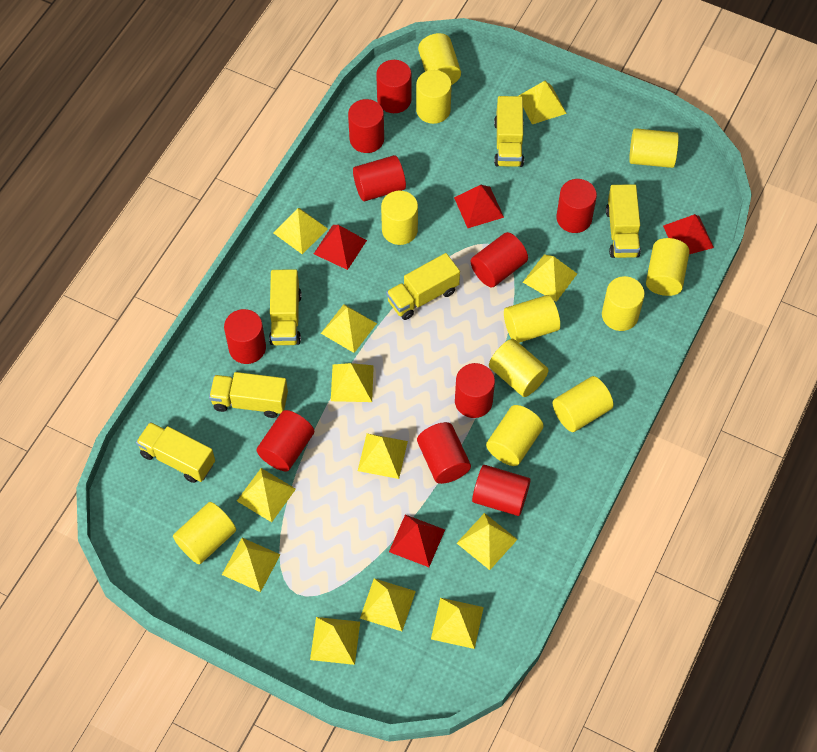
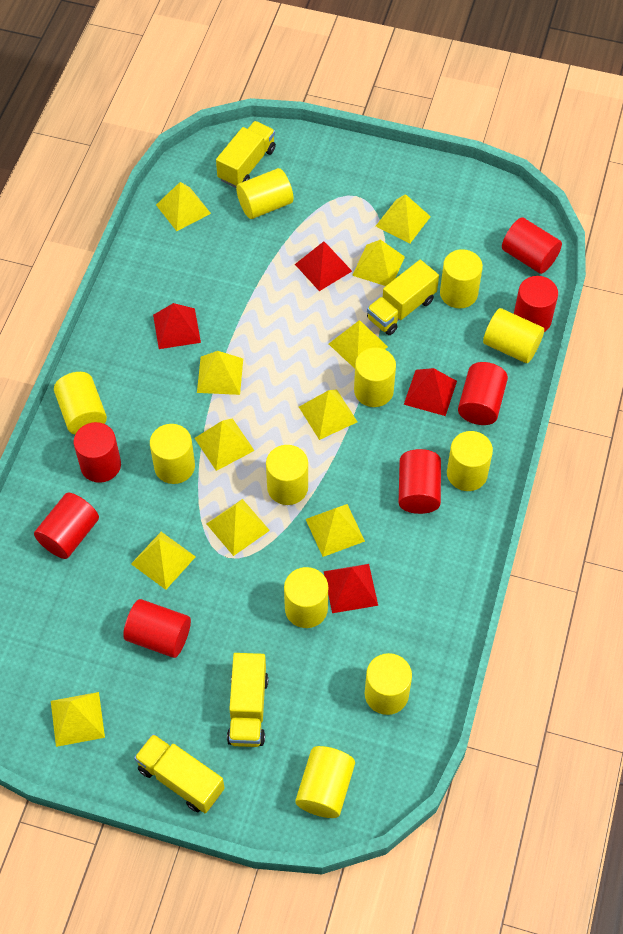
red cylinder: 10 -> 7
yellow pyramid: 12 -> 11
yellow truck: 6 -> 4

